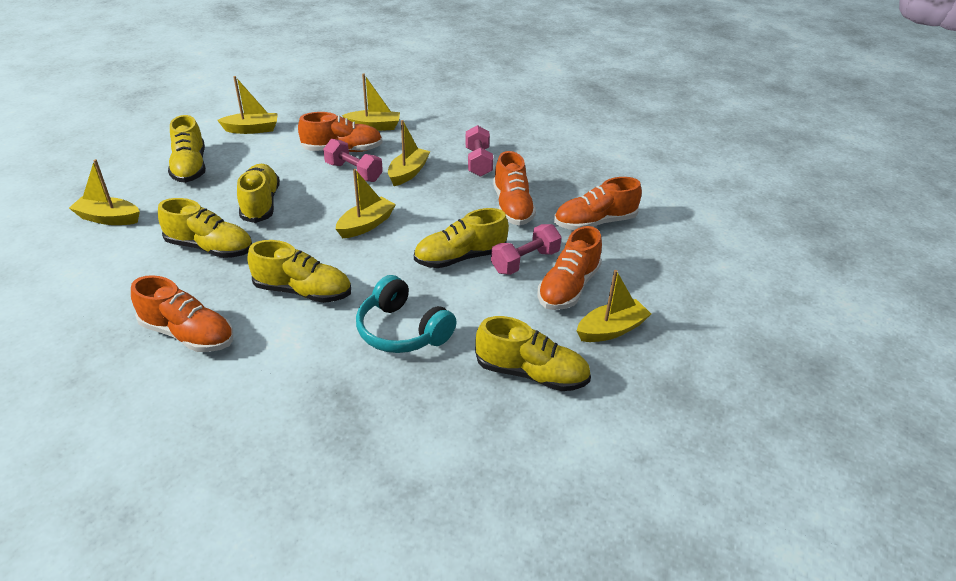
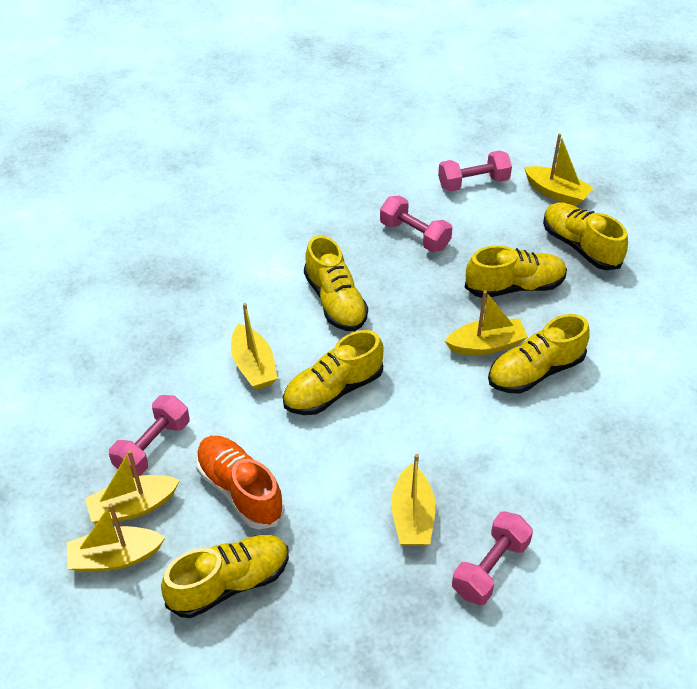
orange shoe: 5 -> 1
pink dumbbell: 3 -> 4
turquoise headphones: 1 -> 0

